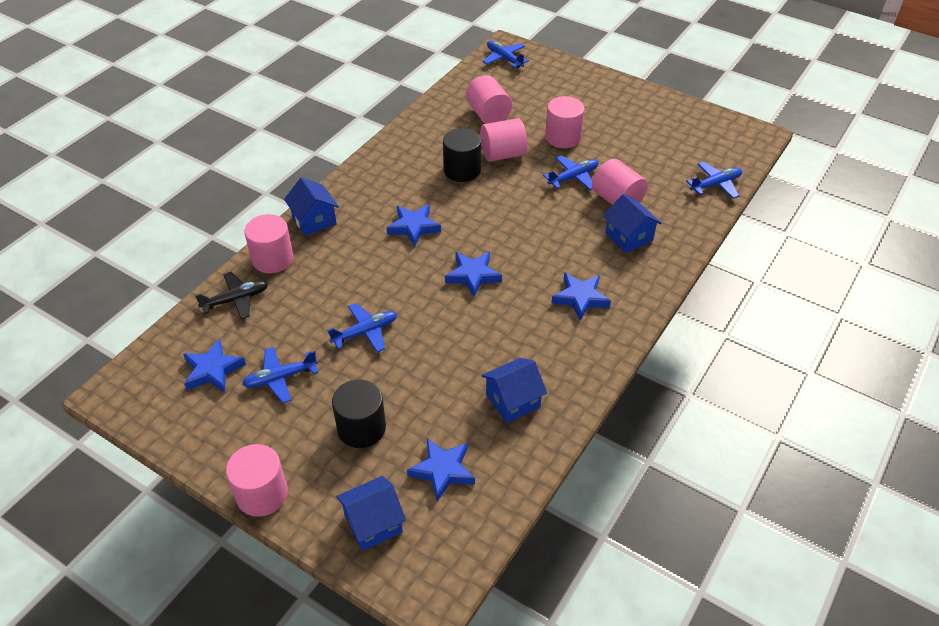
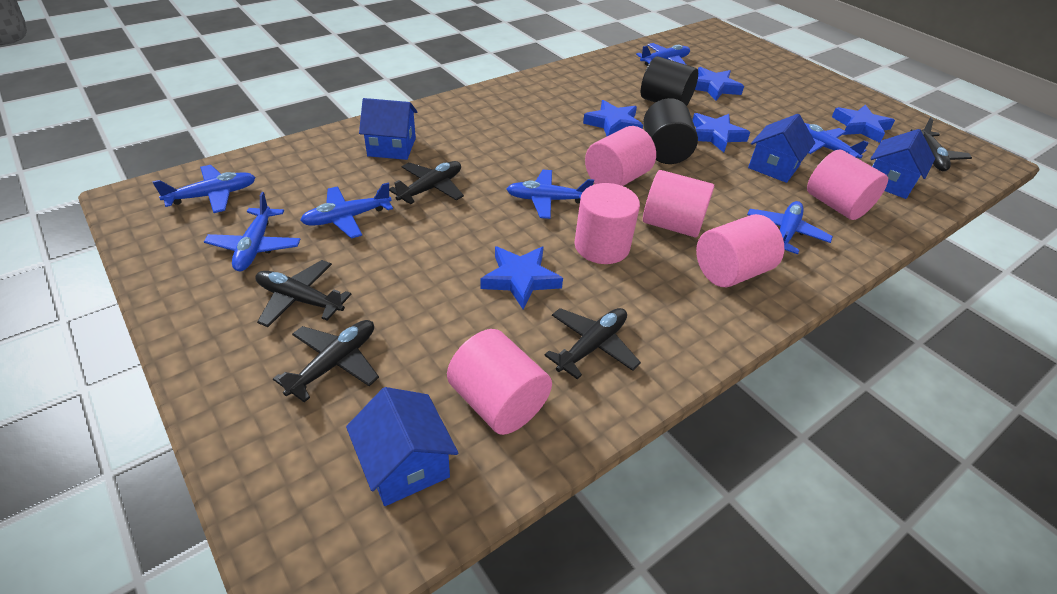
black plane: 1 -> 5
blue plane: 5 -> 7

